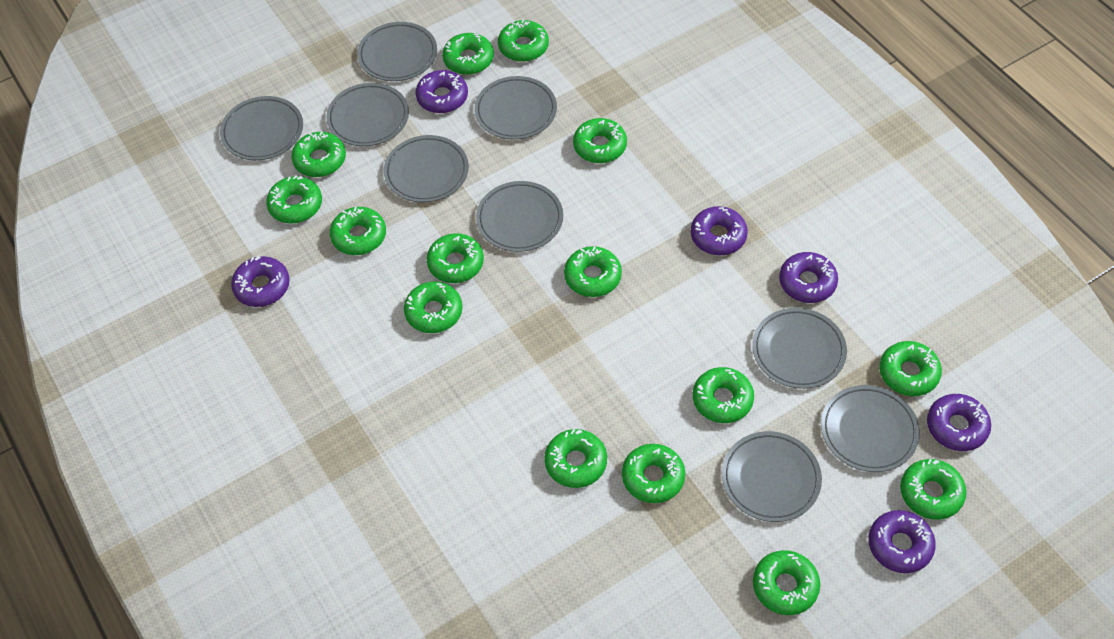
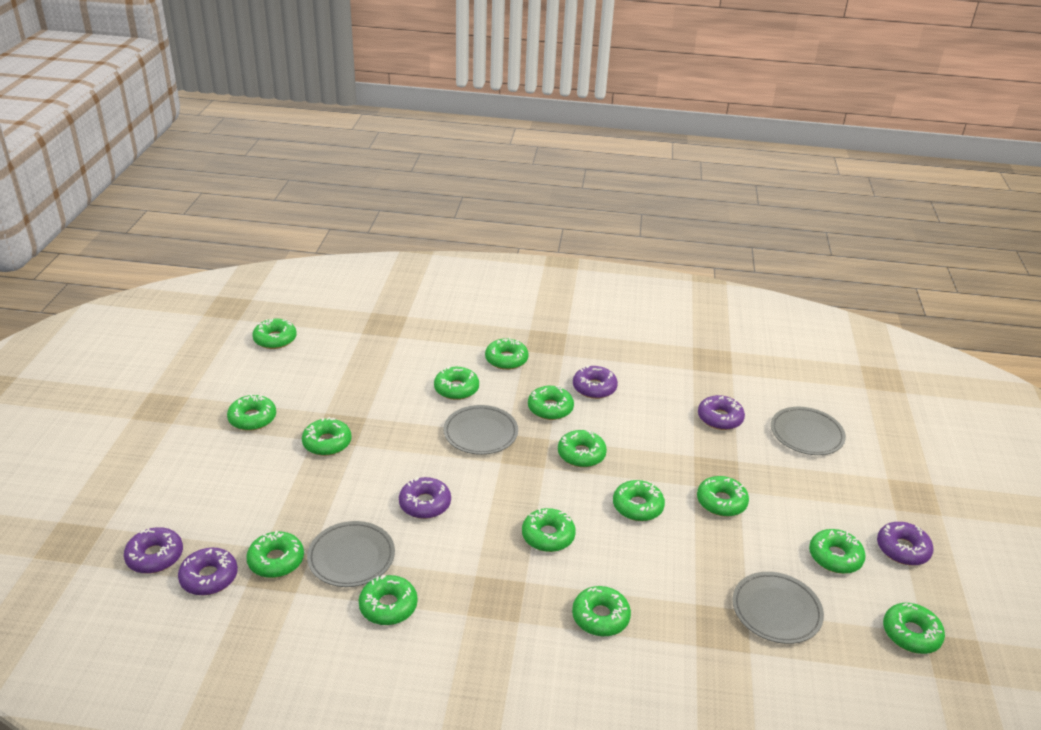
grey plate: 9 -> 4

